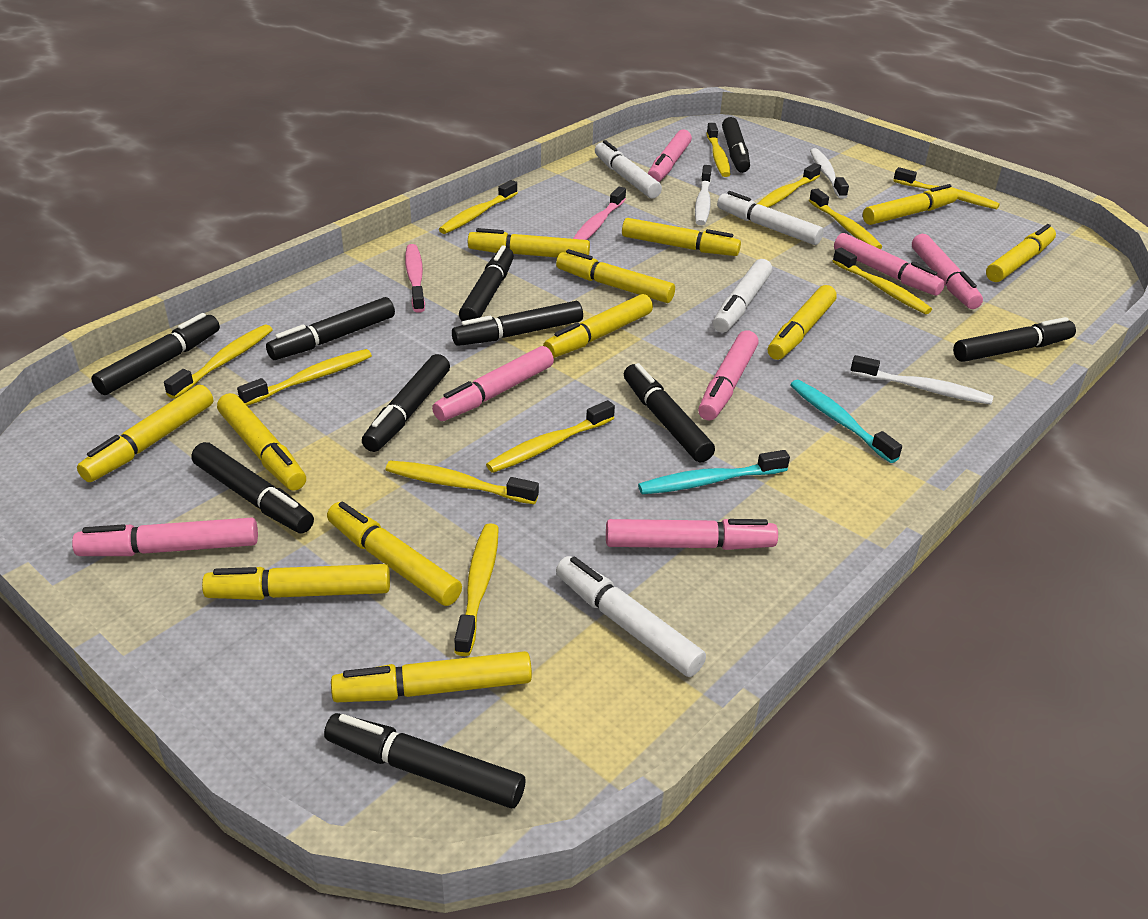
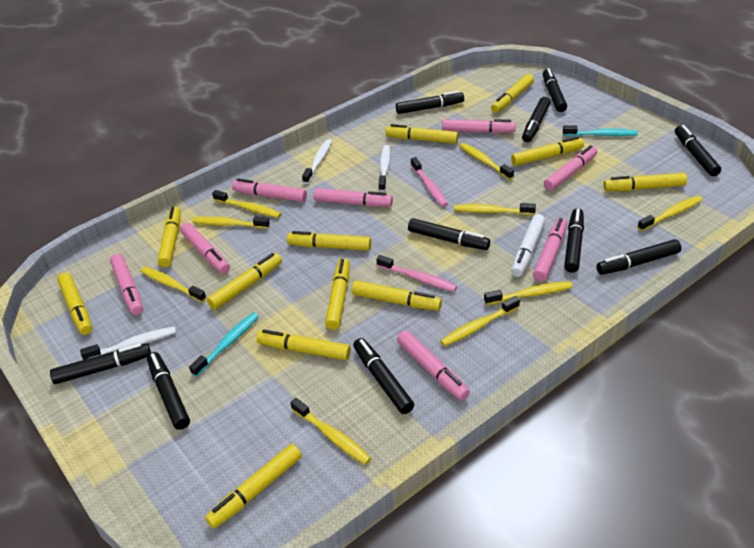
pink marker: 7 -> 8
white marker: 4 -> 1
yellow toothbrush: 11 -> 9

